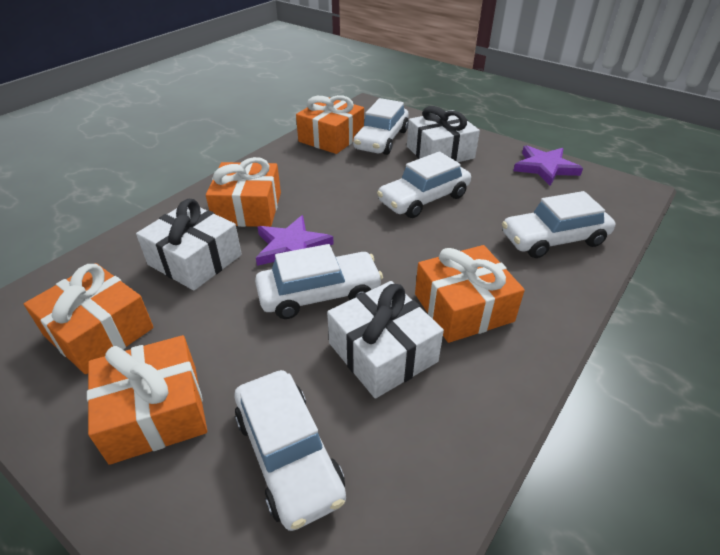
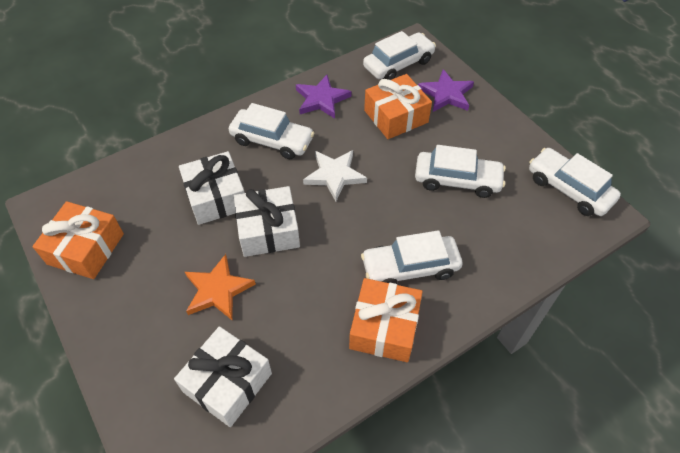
orange gift: 5 -> 3
orange star: 0 -> 1
white star: 0 -> 1

